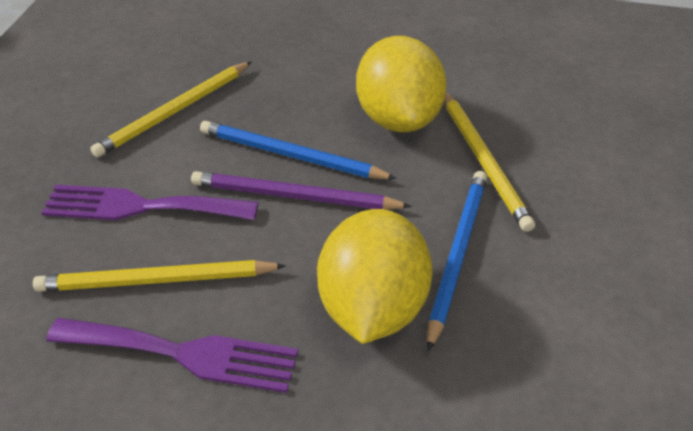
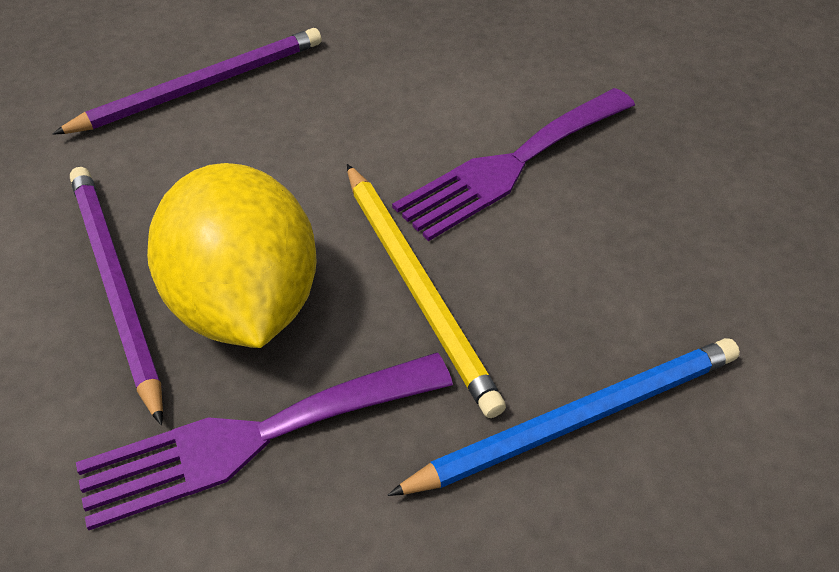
blue pencil: 2 -> 1
purple pencil: 1 -> 2
yellow lemon: 2 -> 1
yellow pencil: 3 -> 1

